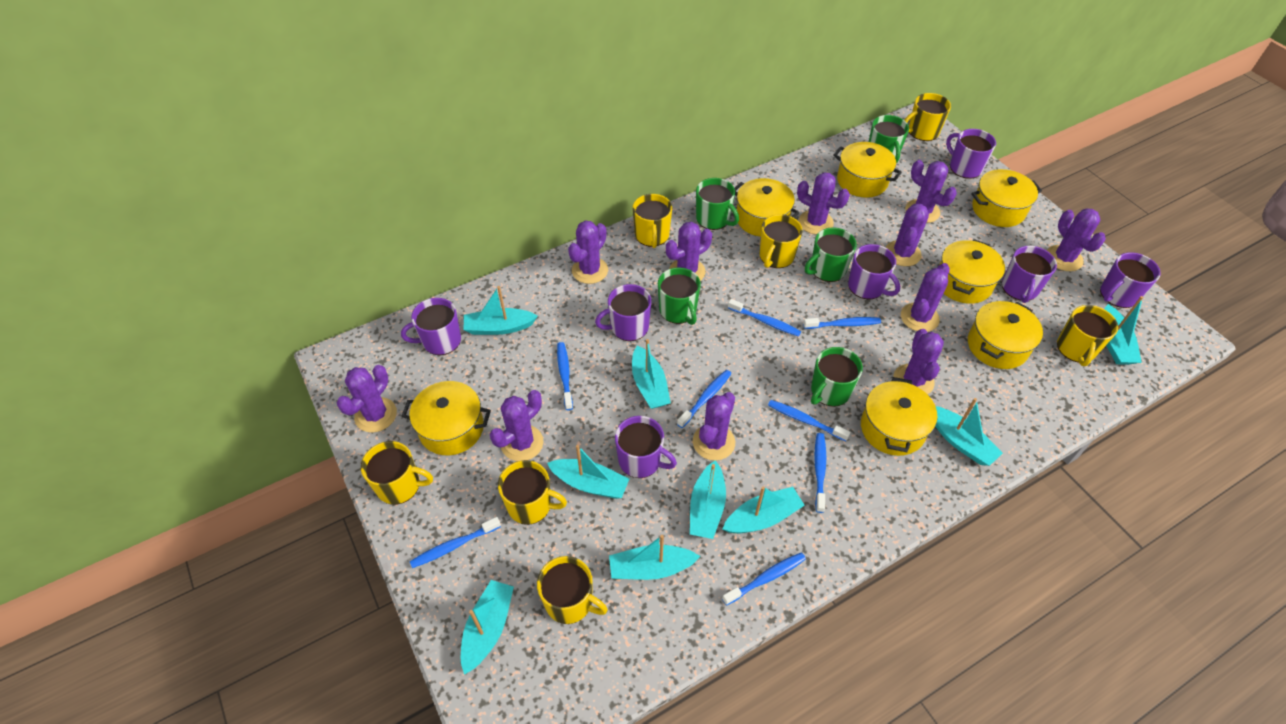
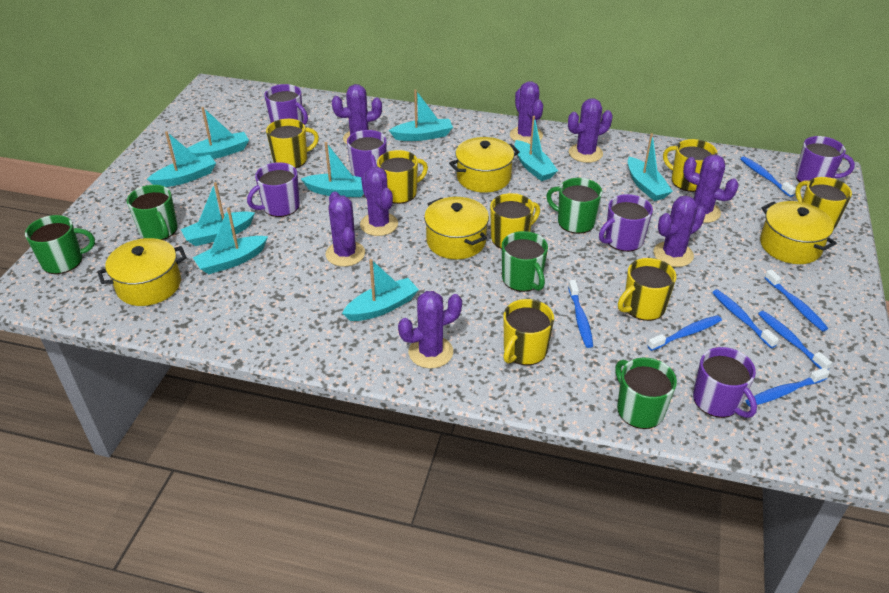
blue toothbrush: 8 -> 7
purple cactus: 11 -> 8
purple mug: 7 -> 6
yellow pot: 7 -> 4

